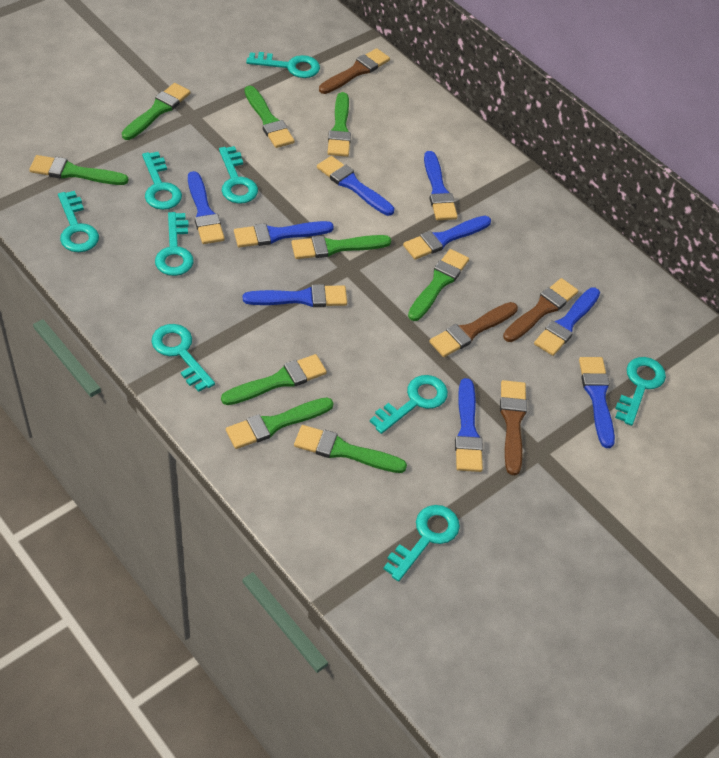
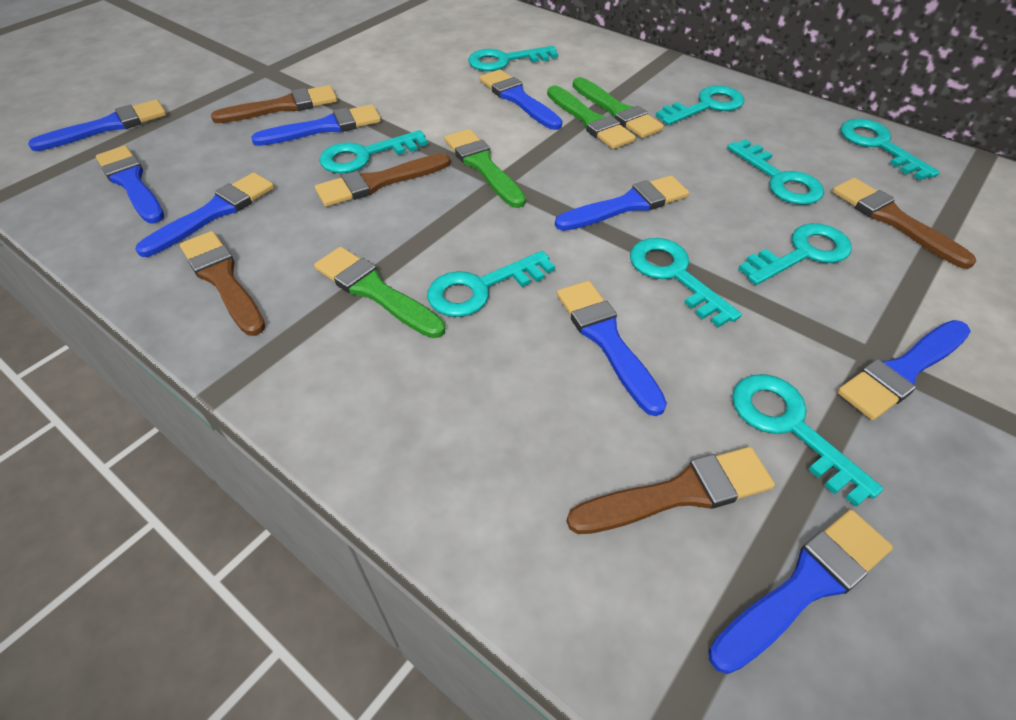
brown brush: 4 -> 5
green brush: 9 -> 4

